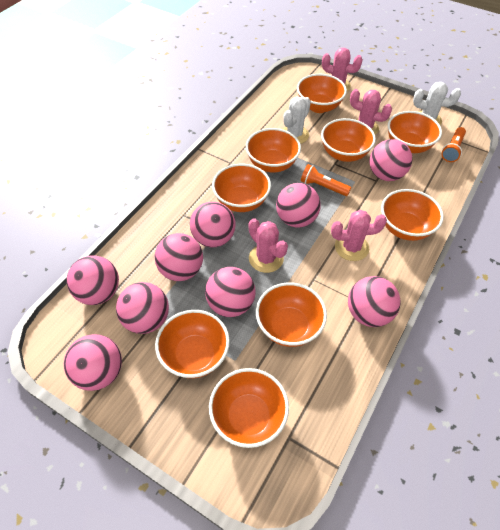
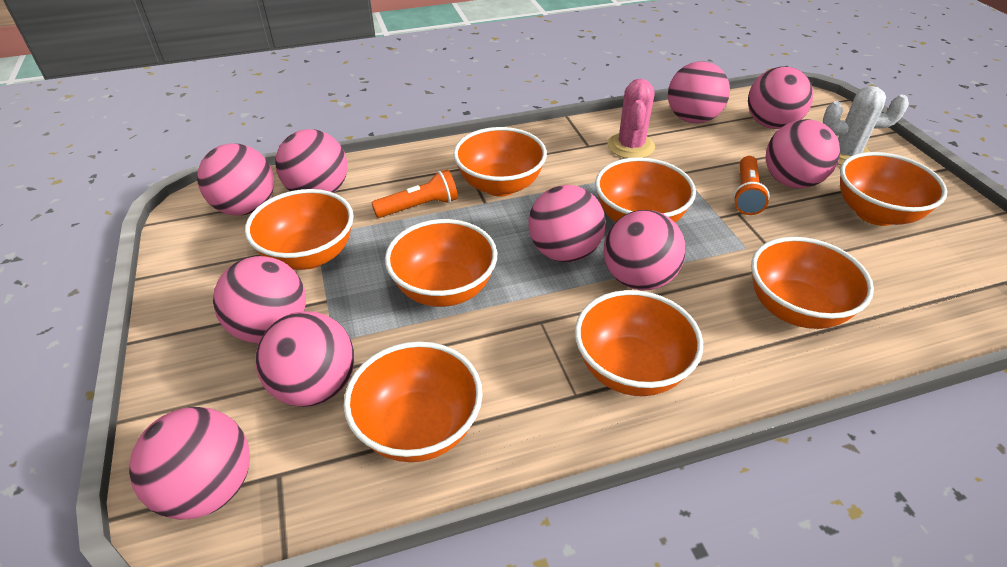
orange bowl: 9 -> 8
pink ball: 9 -> 10
pink cactus: 4 -> 1
white cactus: 2 -> 1

